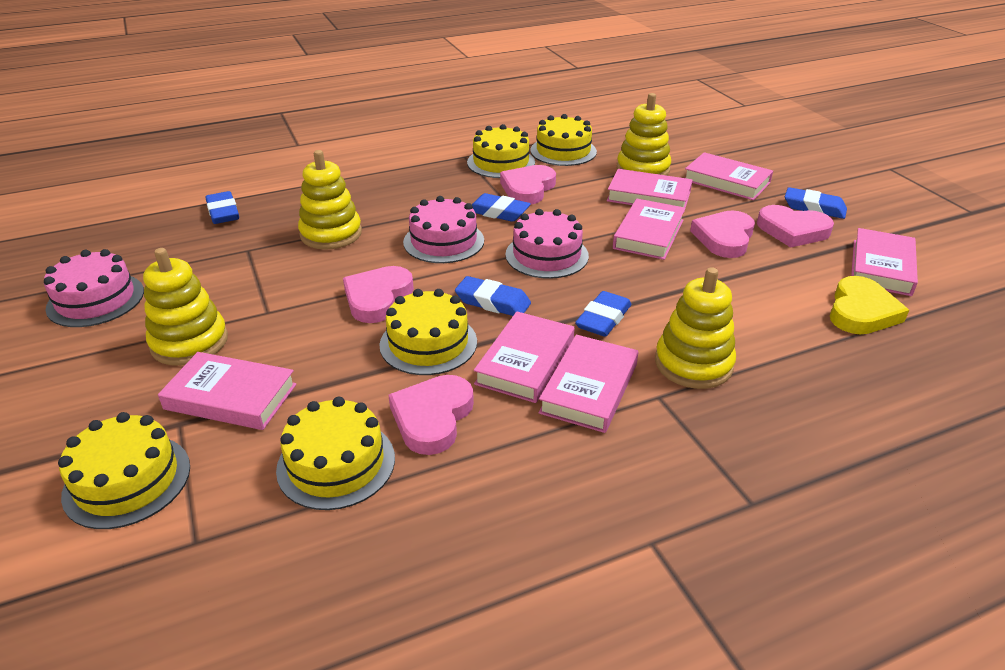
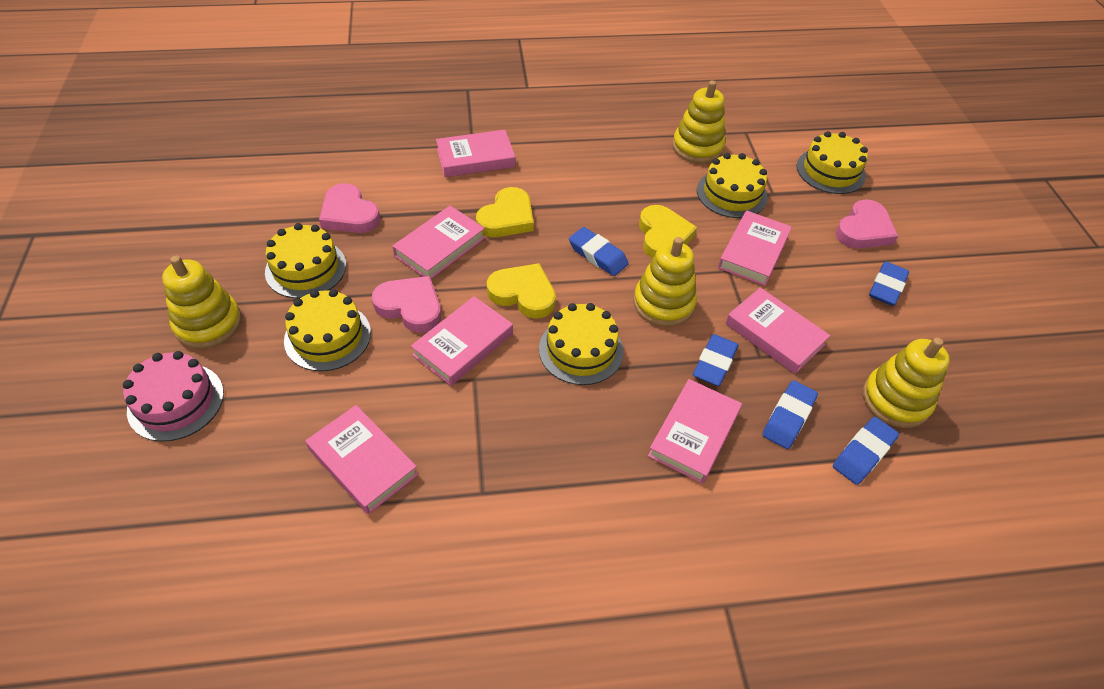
pink cake: 3 -> 1
pink heart: 5 -> 3
yellow heart: 1 -> 3

